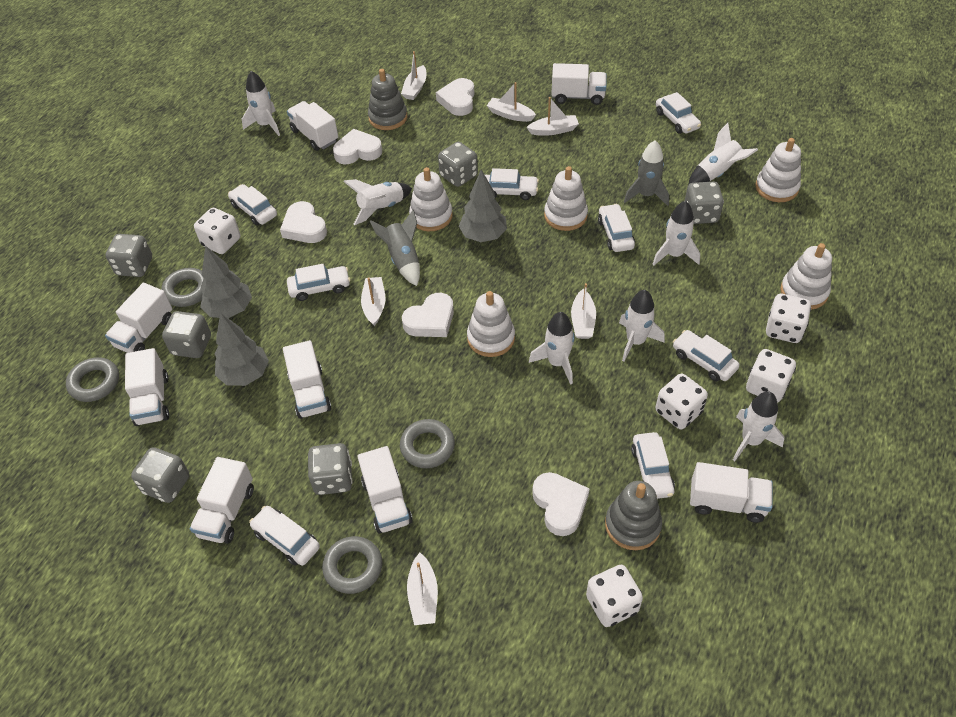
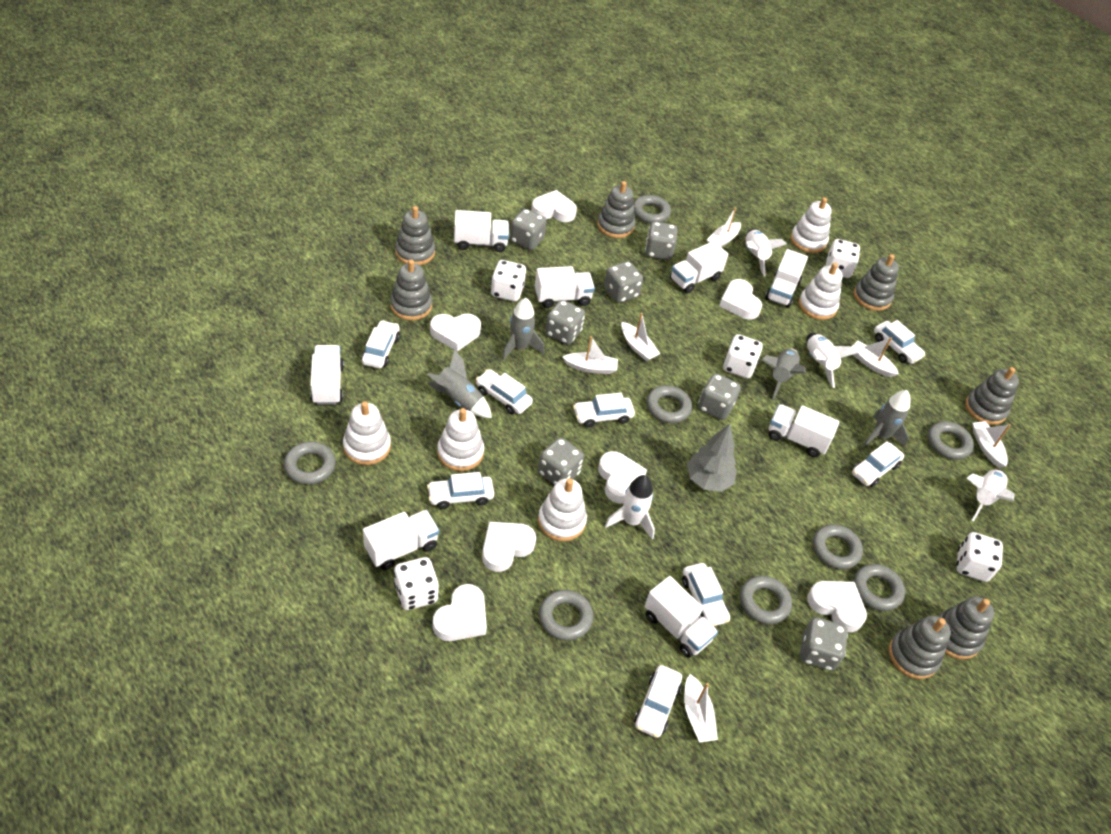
grey dice: 6 -> 7
grey ring: 4 -> 8
grey rocket: 2 -> 4
grey stacking toy: 2 -> 7
grey tree: 3 -> 1
white heart: 5 -> 7
white rocket: 7 -> 4

